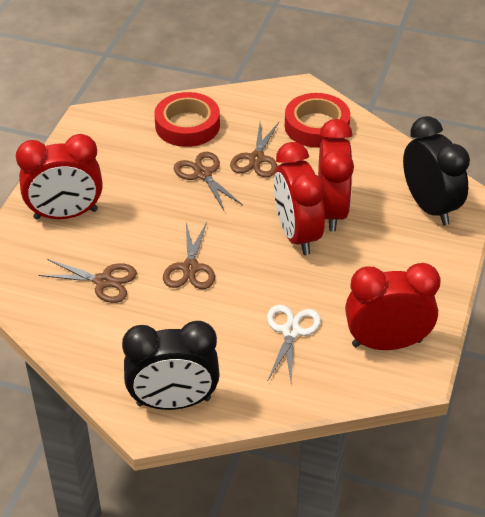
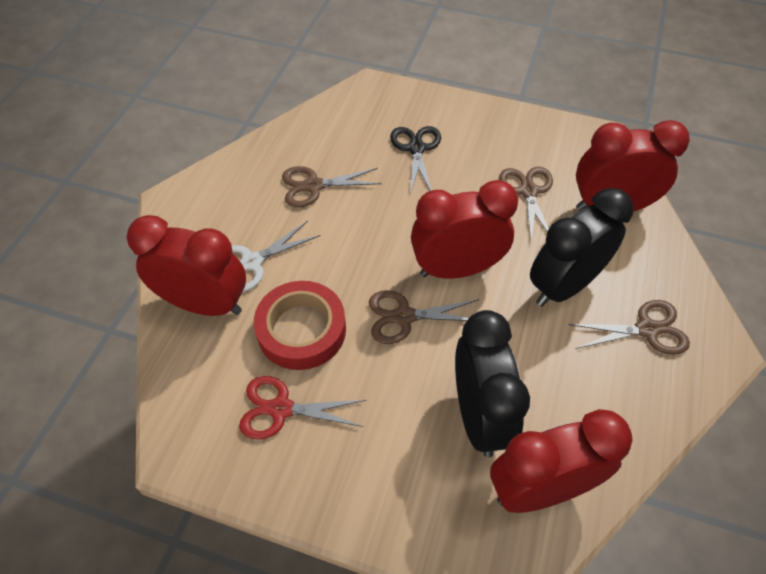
black scissors: 0 -> 1
red scissors: 0 -> 1
red tape: 2 -> 1

